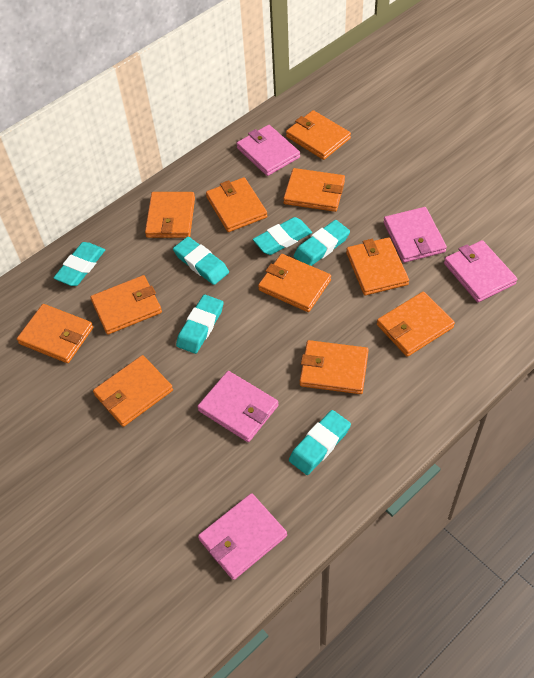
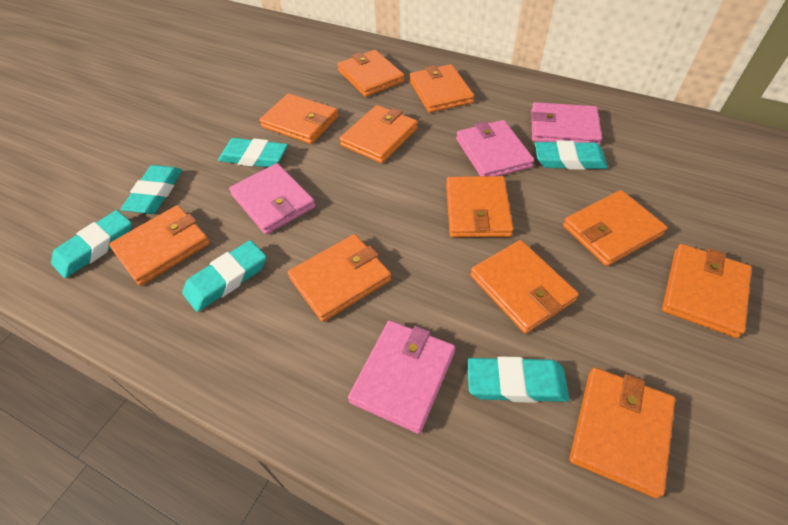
pink wallet: 5 -> 4

